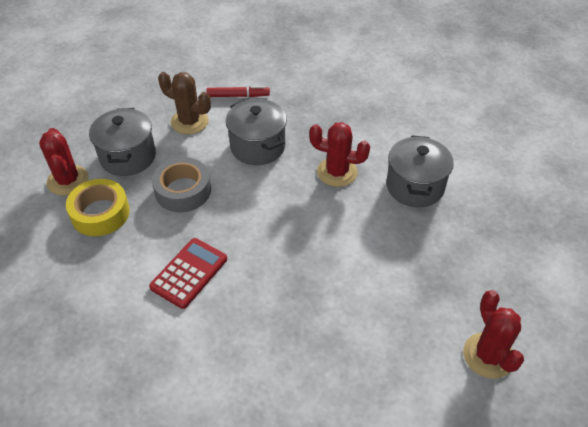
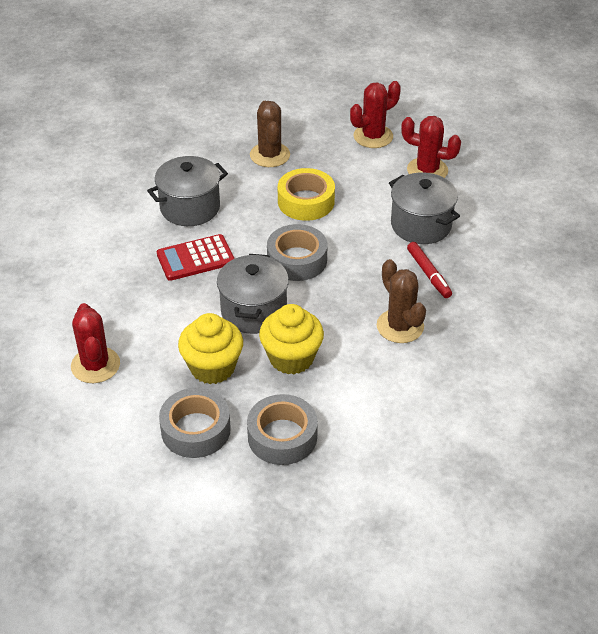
brown cactus: 1 -> 2
grey tape: 1 -> 3
yellow cupcake: 0 -> 2

